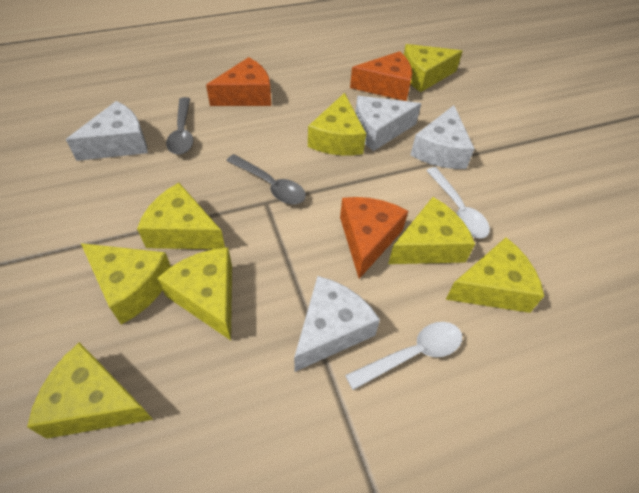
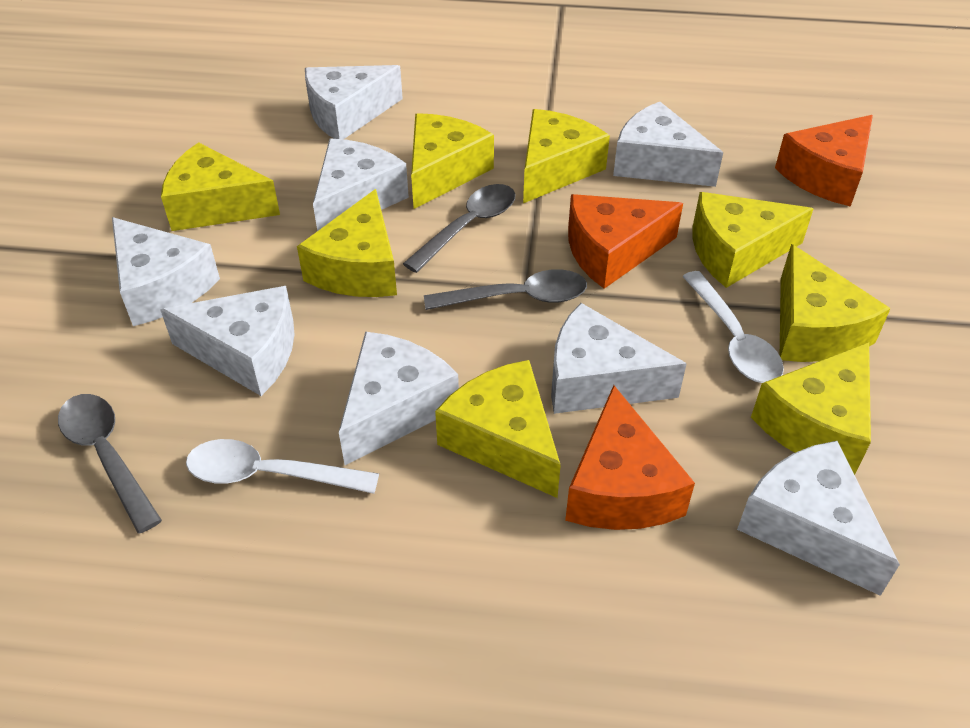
grey spoon: 2 -> 3
white cheese: 4 -> 8

